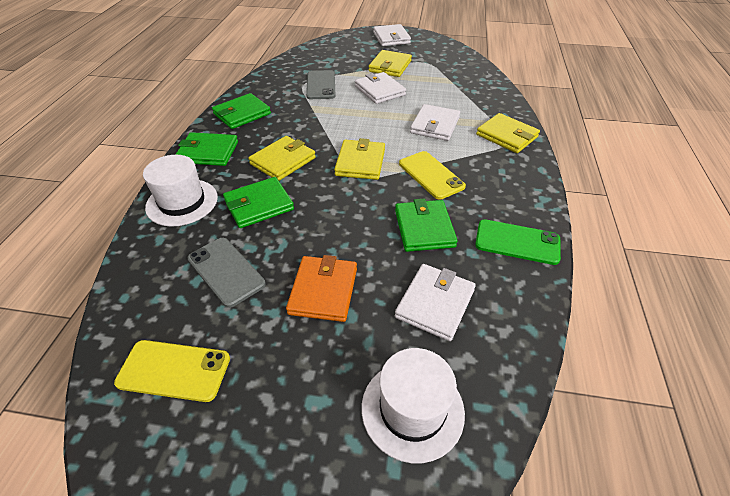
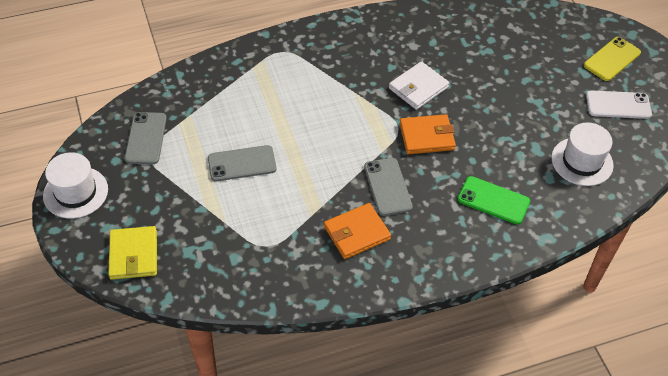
green wallet: 4 -> 0
grey phone: 2 -> 3
orange wallet: 1 -> 2
white phone: 0 -> 1
white wallet: 4 -> 1
yellow phone: 2 -> 1
yellow wallet: 4 -> 1

